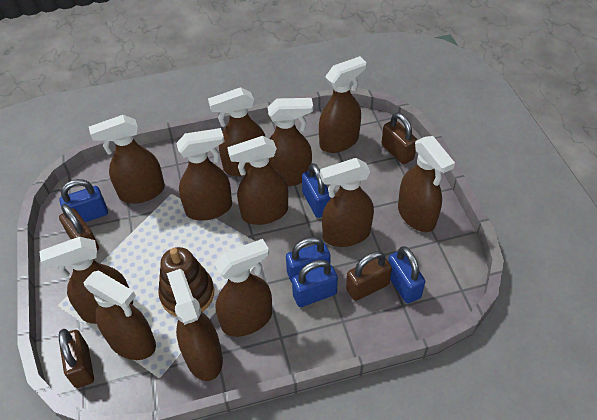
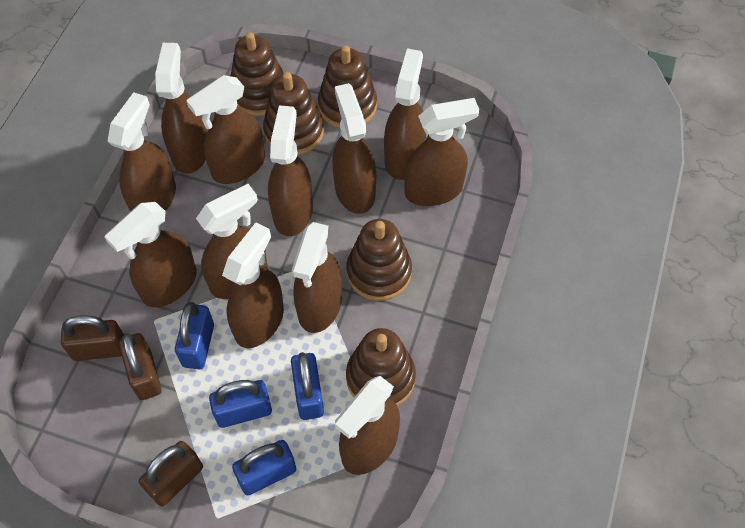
blue padlock: 5 -> 4
brown padlock: 4 -> 3
brown stacking toy: 1 -> 5

